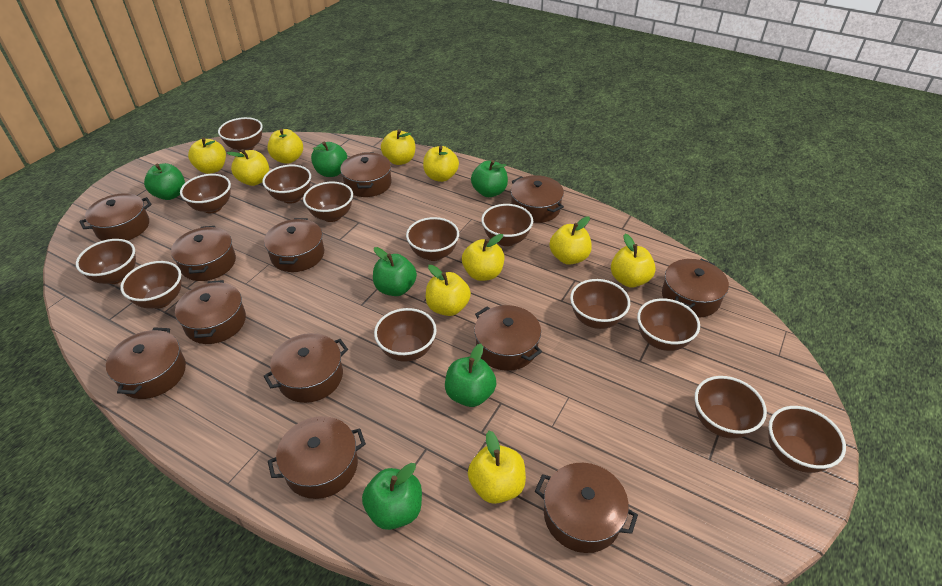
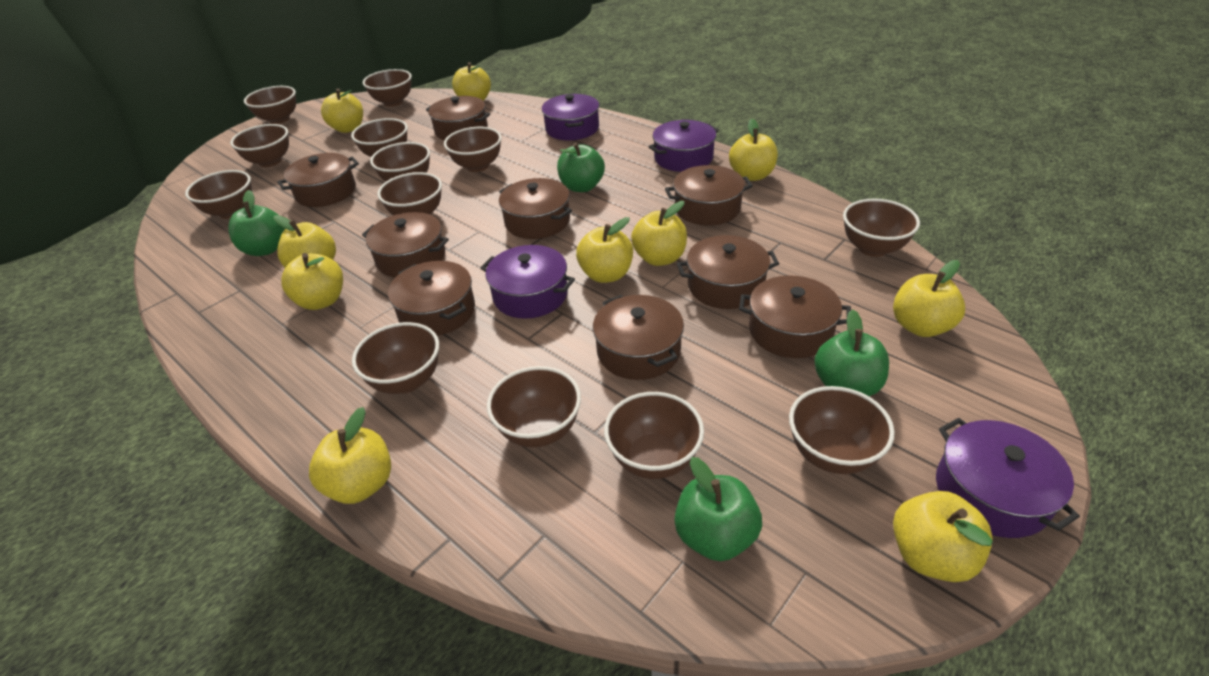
brown pot: 12 -> 9
green apple: 6 -> 4
purple pot: 0 -> 4

